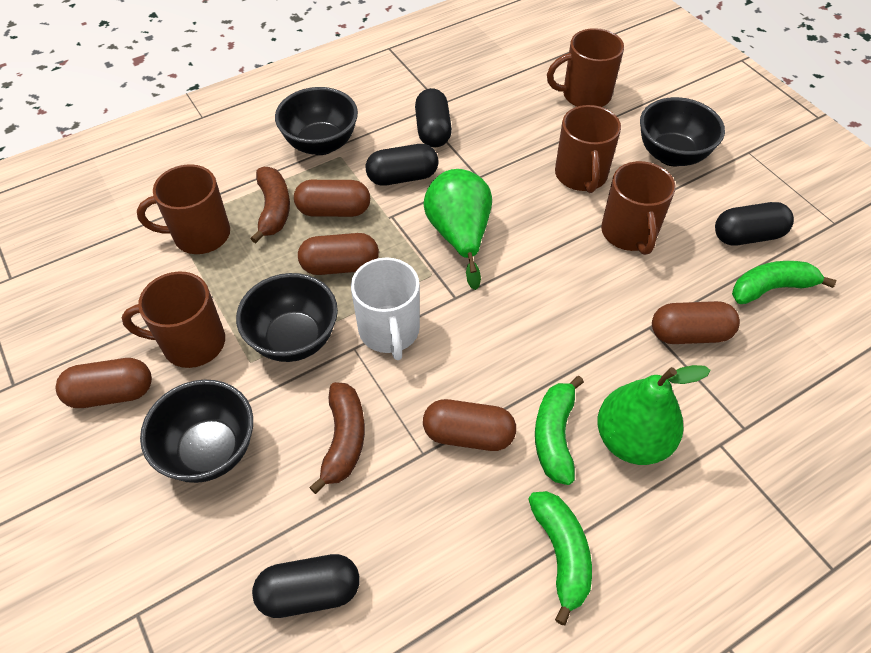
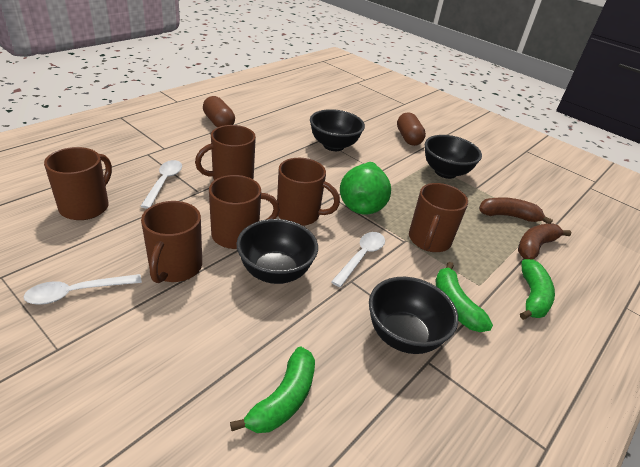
black capsule: 4 -> 0
brown capsule: 5 -> 2
brown mug: 5 -> 6
green pear: 2 -> 1
white mug: 1 -> 0
white spoon: 0 -> 3

